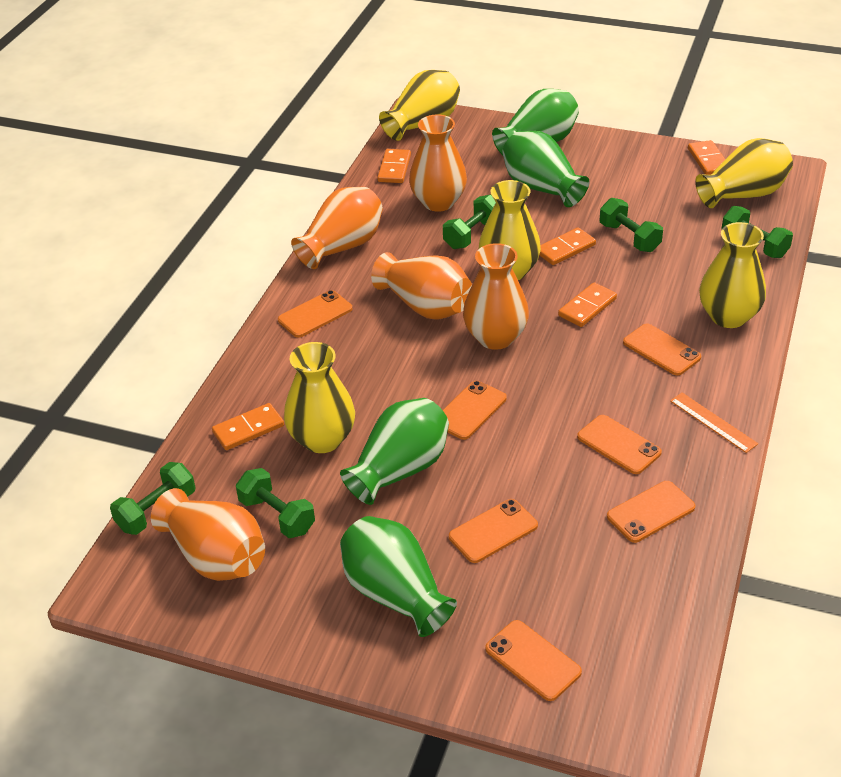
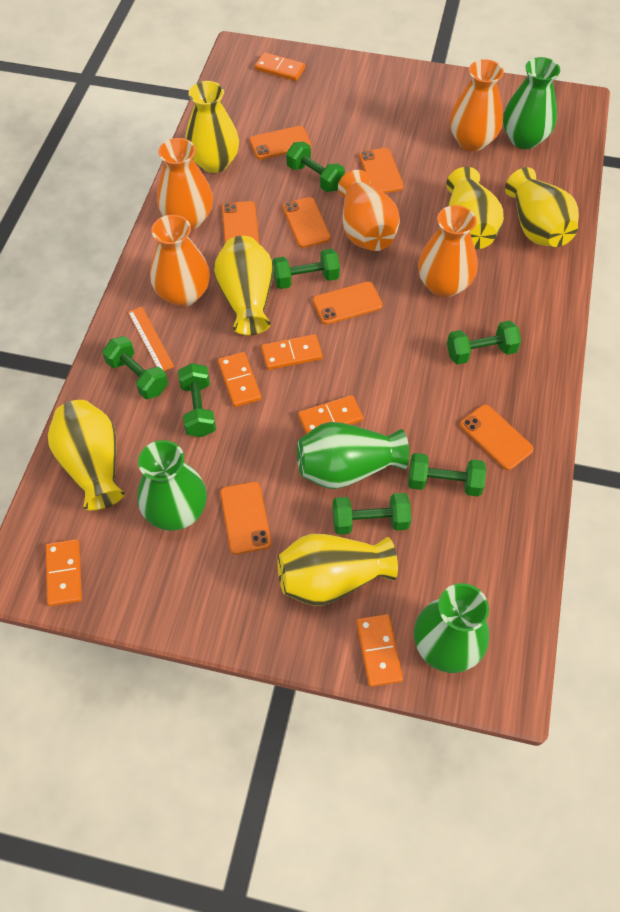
green dumbbell: 5 -> 7
orange domino: 5 -> 6
yellow vase: 5 -> 6

